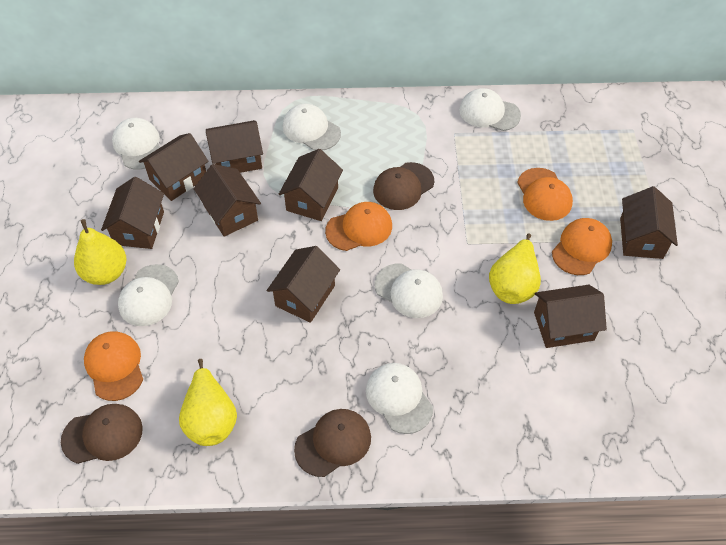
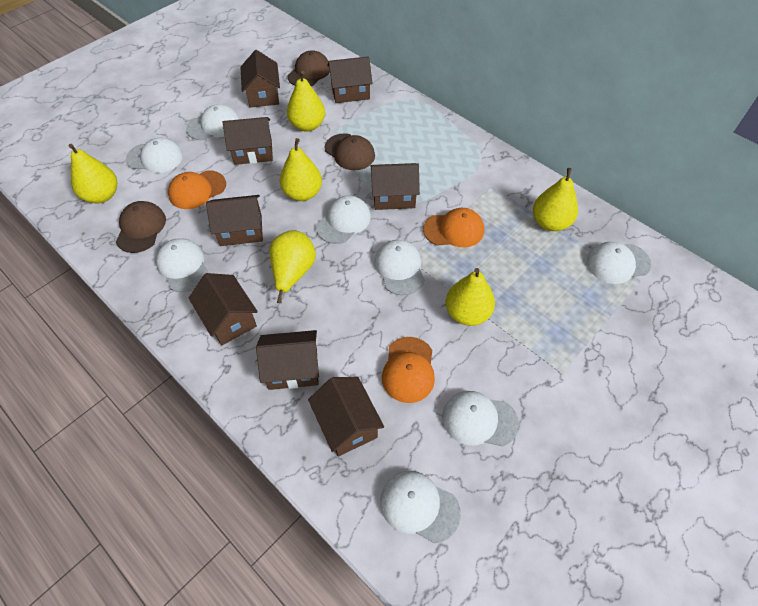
orange cap: 4 -> 3
white cap: 6 -> 8
yellow pear: 3 -> 6

